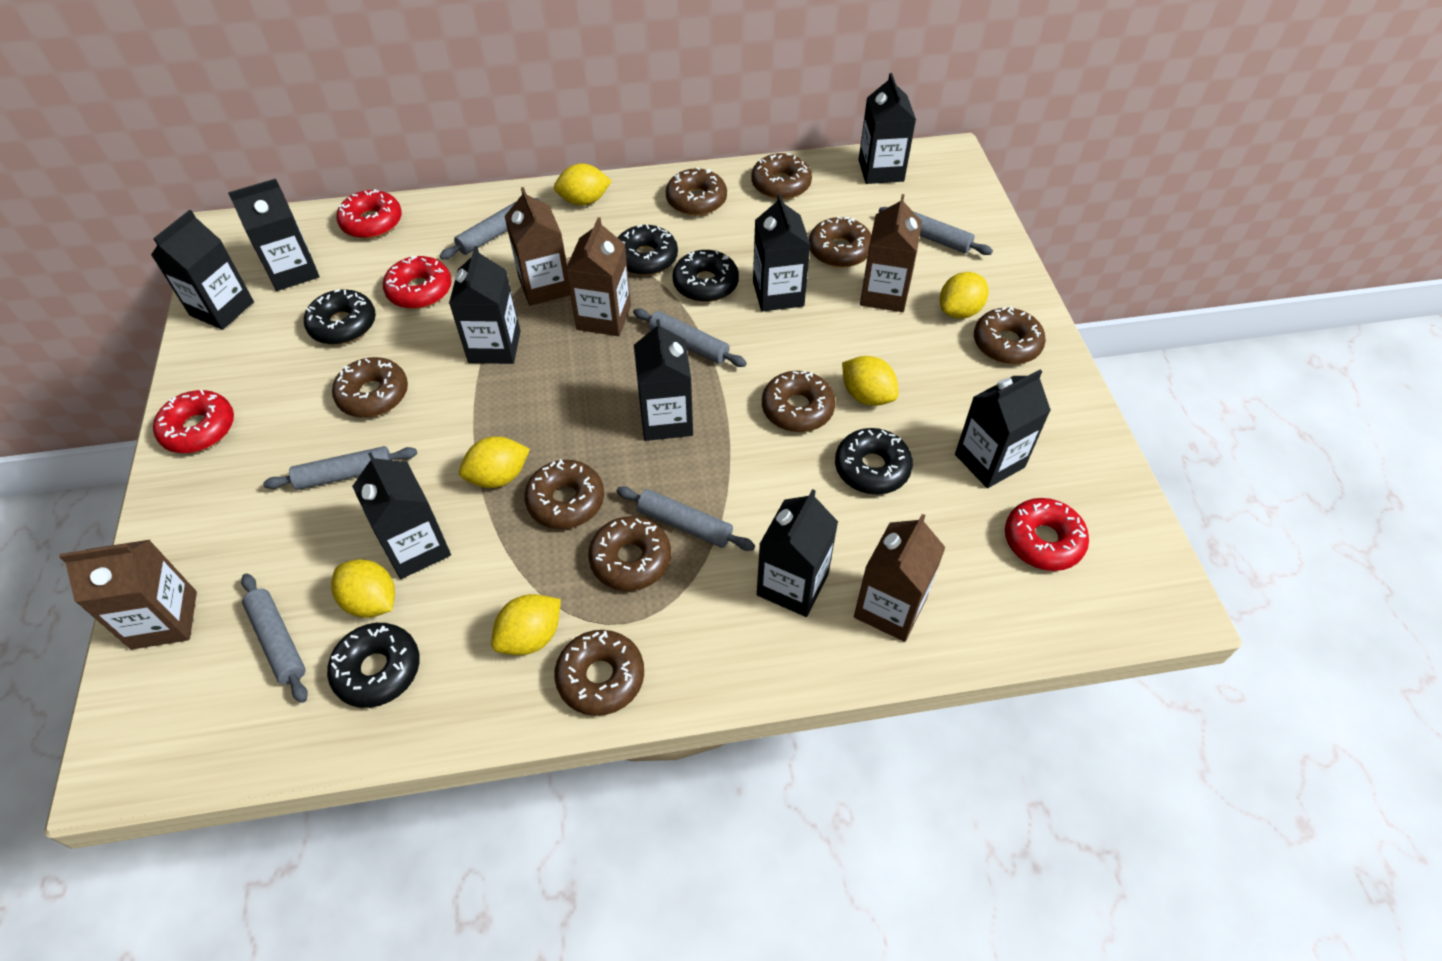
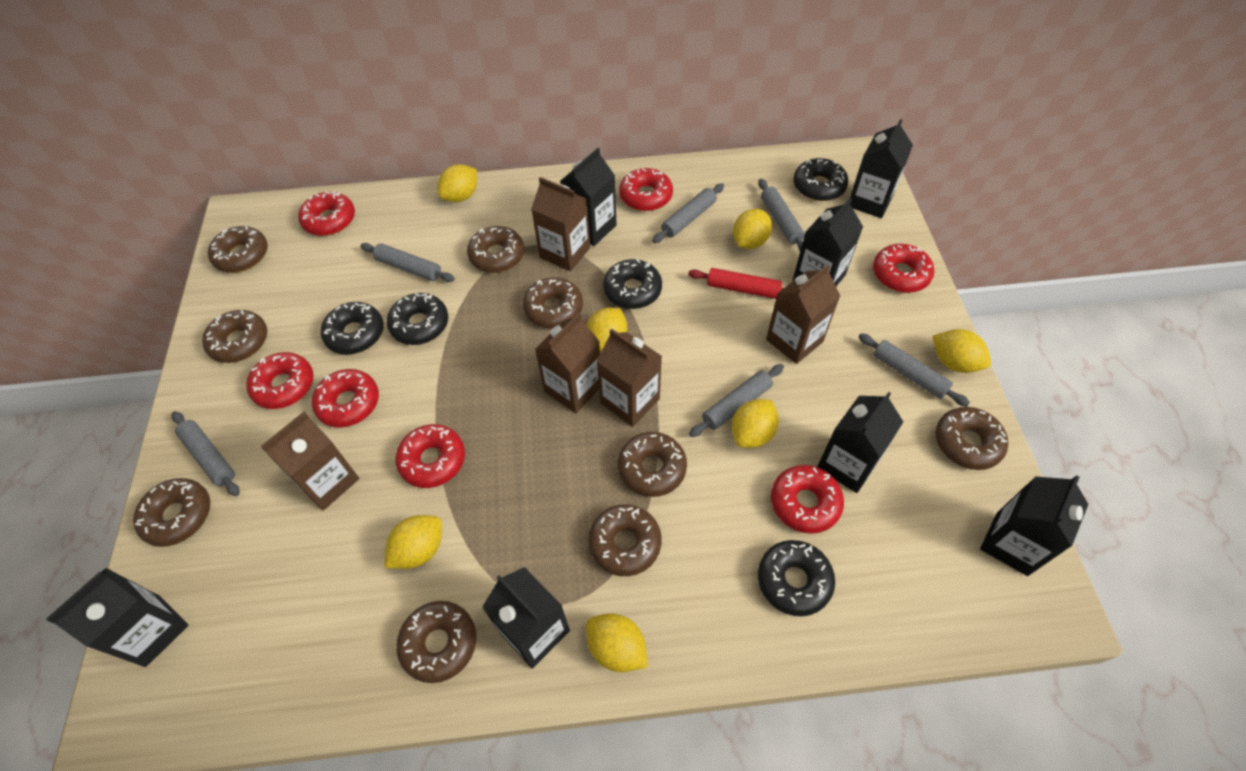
black carton: 9 -> 7
red donut: 4 -> 7
red rolling pin: 0 -> 1
yellow lemon: 6 -> 7

